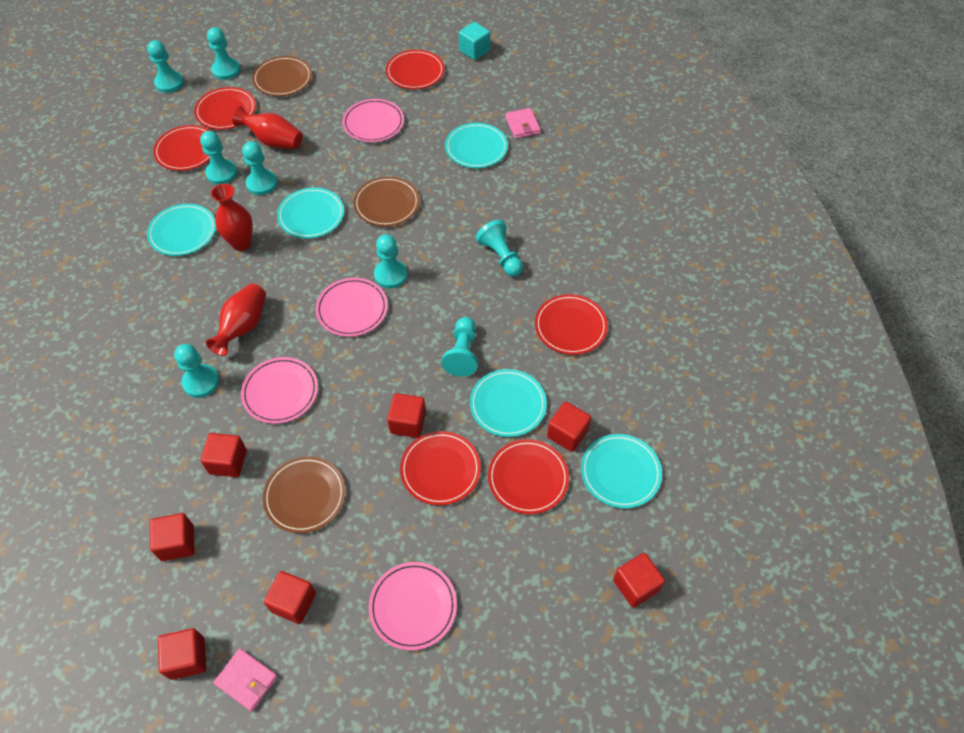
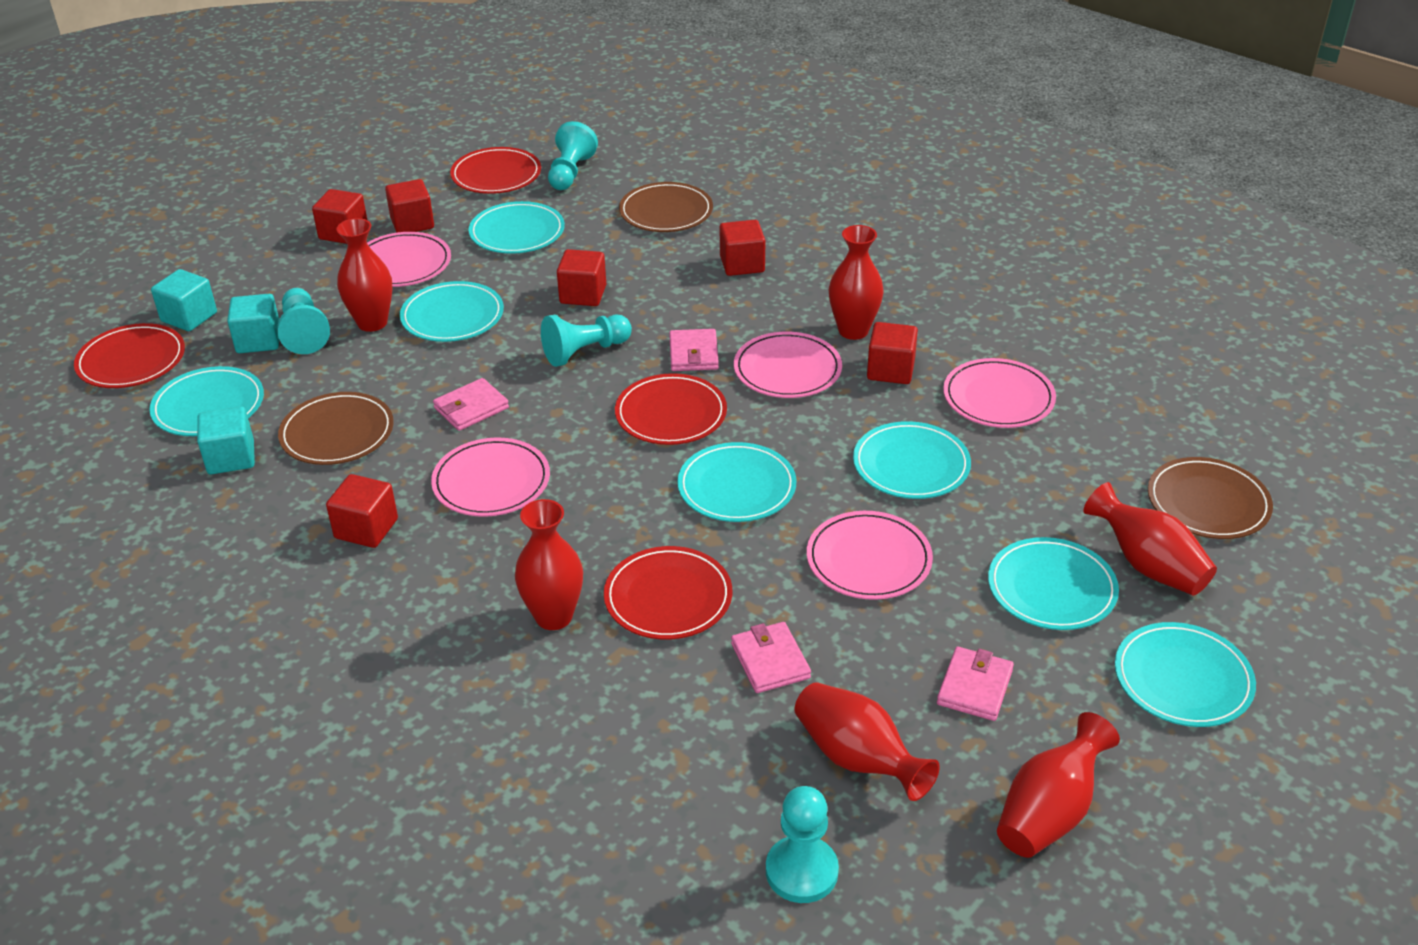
pink plate: 4 -> 5
pink wallet: 2 -> 4
red cube: 7 -> 6
red plate: 6 -> 4
red vase: 3 -> 6
turquoise cube: 1 -> 3
turquoise pawn: 8 -> 4
turquoise plate: 5 -> 7

